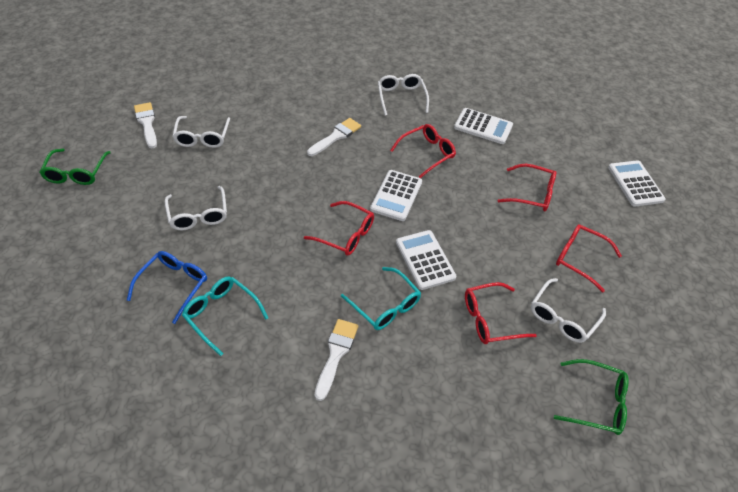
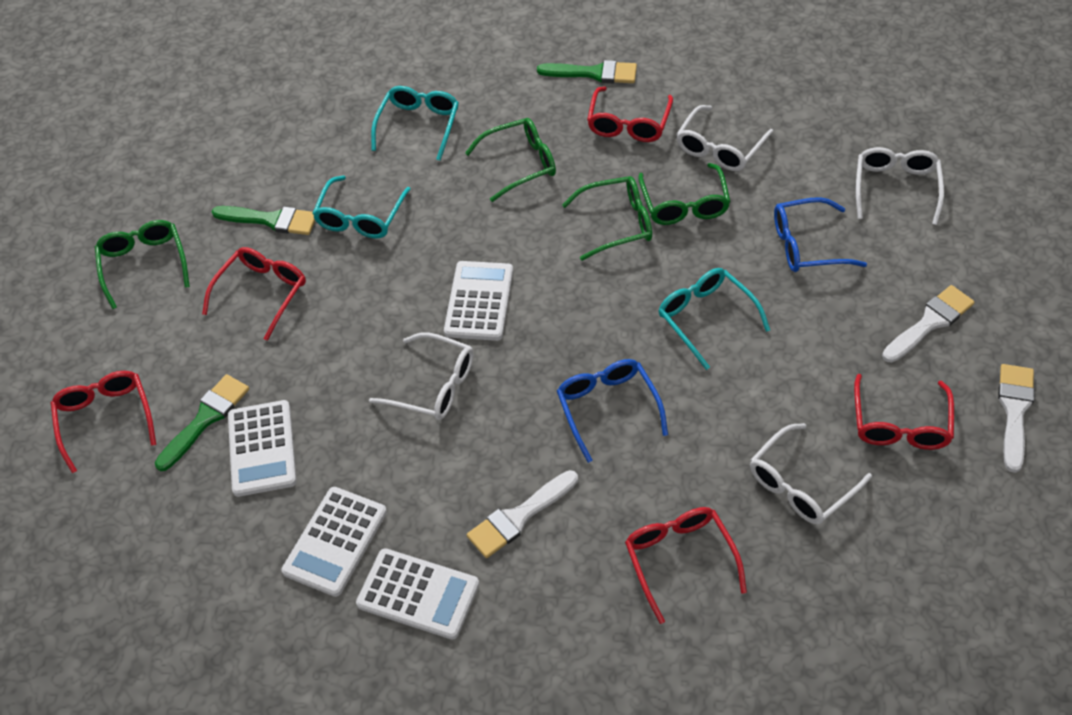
blue glasses: 1 -> 2
green brush: 0 -> 3
green glasses: 2 -> 4
turquoise glasses: 2 -> 3

